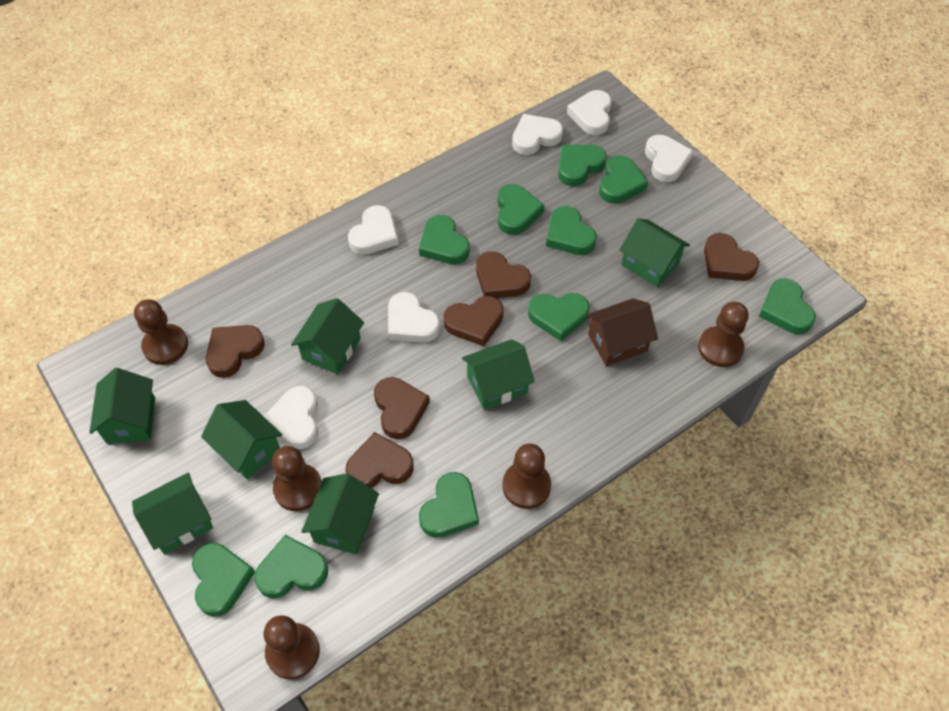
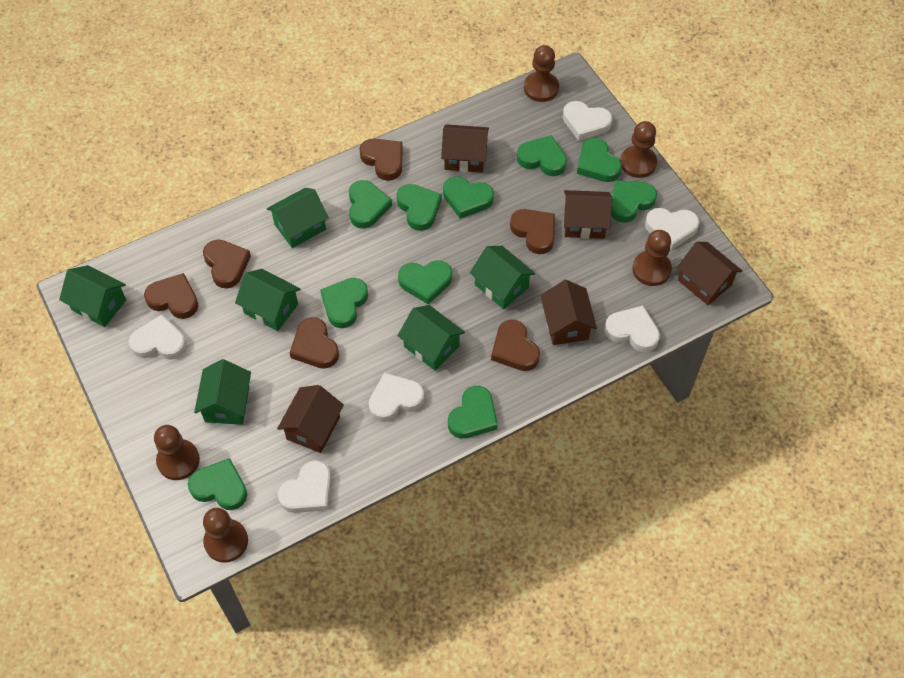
brown house: 1 -> 5
green house: 7 -> 6

